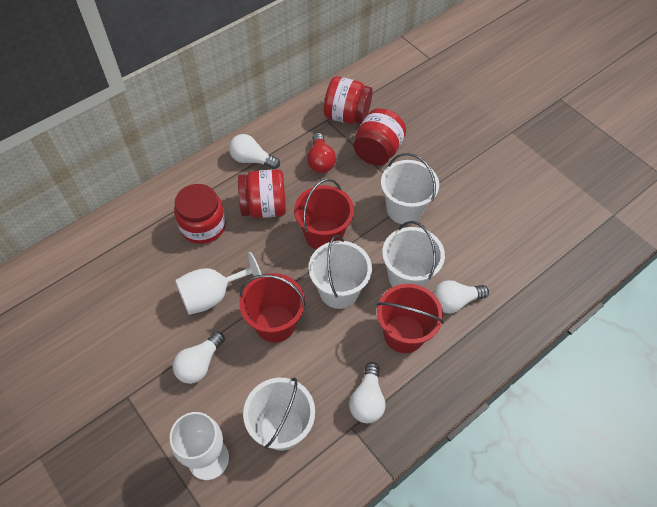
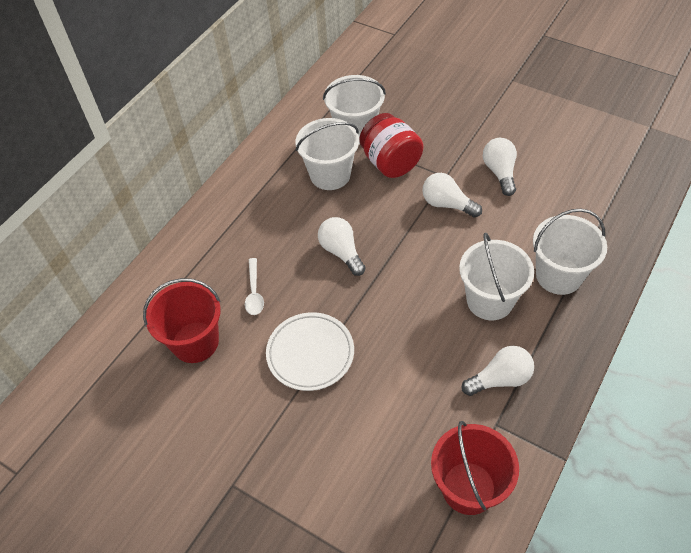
red bucket: 3 -> 2
red jar: 4 -> 1
red light bulb: 1 -> 0
white goblet: 2 -> 0
white plate: 0 -> 1
white spoon: 0 -> 1

